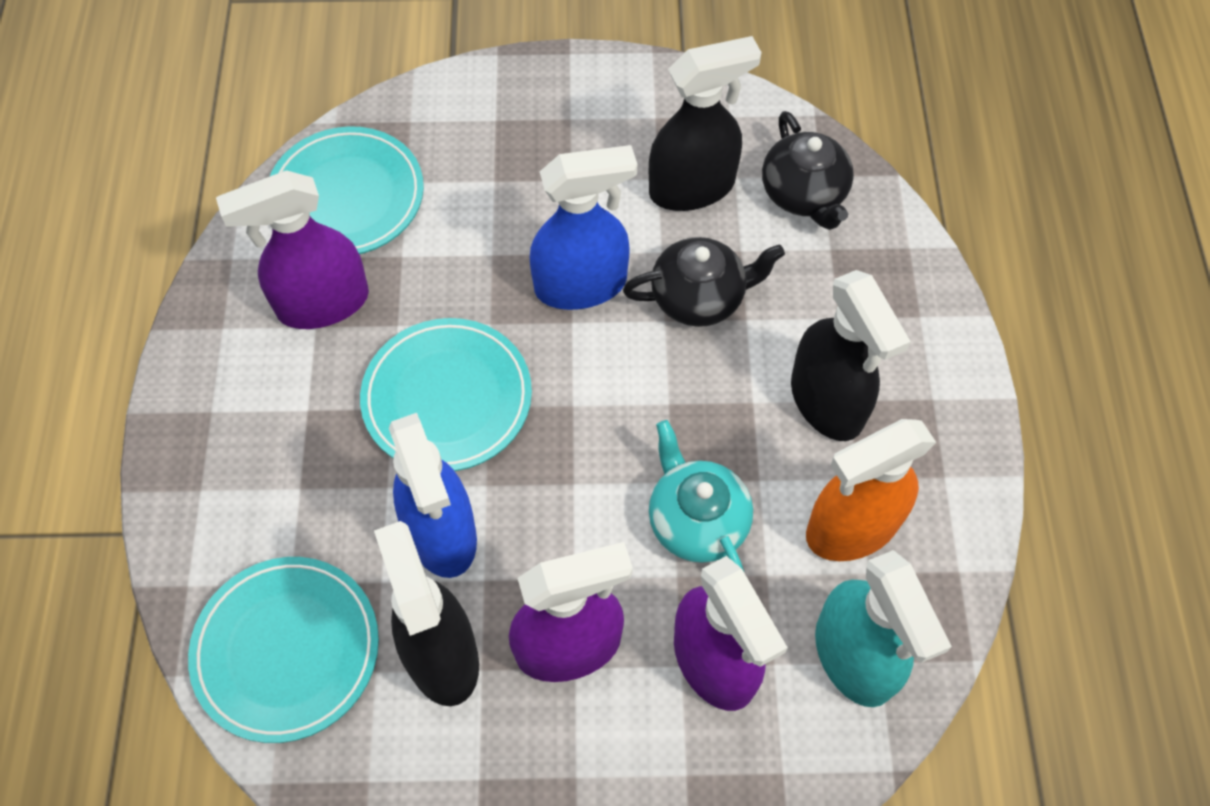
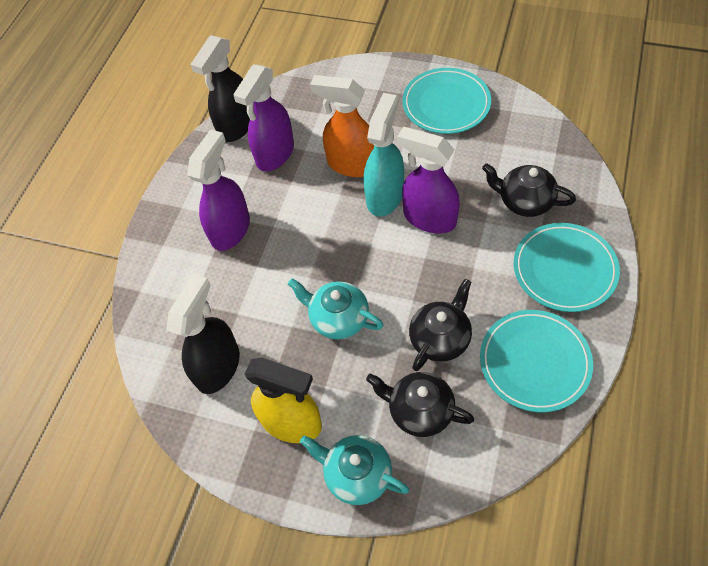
black spray bottle: 3 -> 2
black teapot: 2 -> 3
blue spray bottle: 2 -> 0
turquoise teapot: 1 -> 2
yellow spray bottle: 0 -> 1

